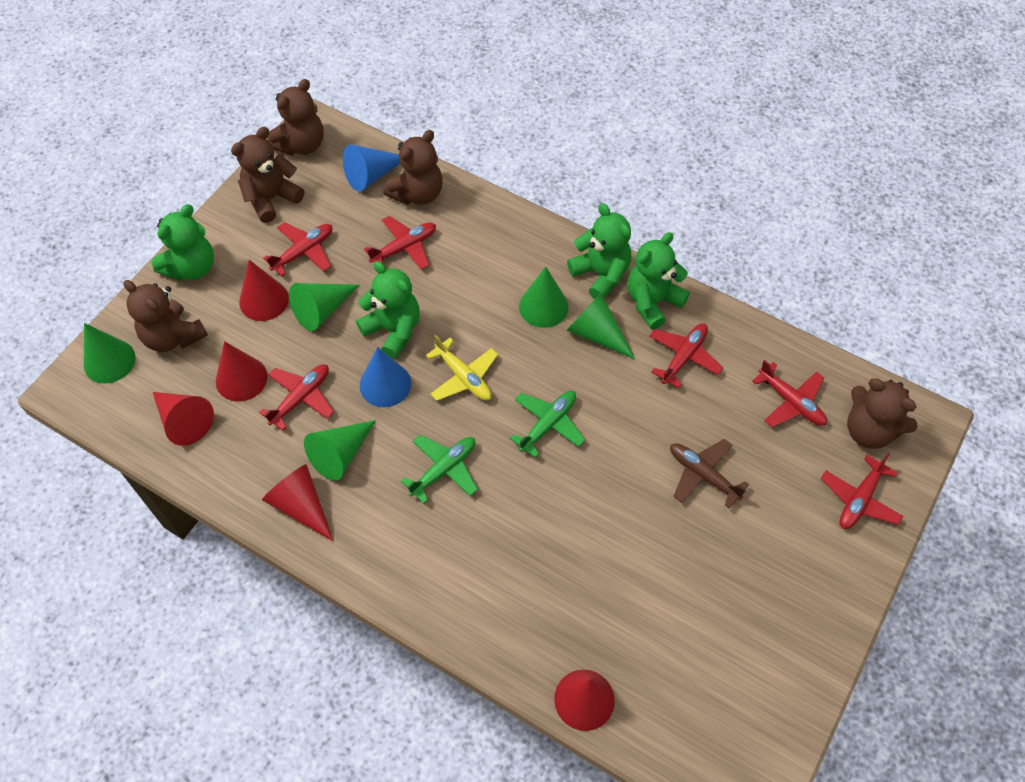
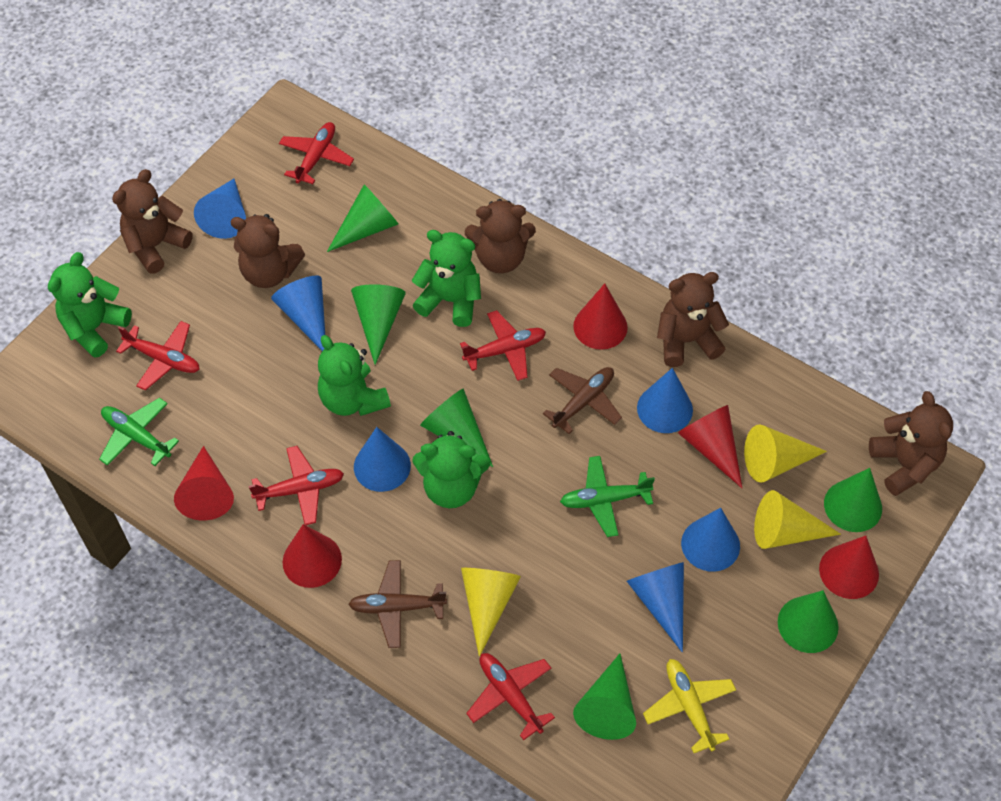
blue cone: 2 -> 6
brown plane: 1 -> 2
green cone: 5 -> 6
red plane: 6 -> 5
yellow cone: 0 -> 3

